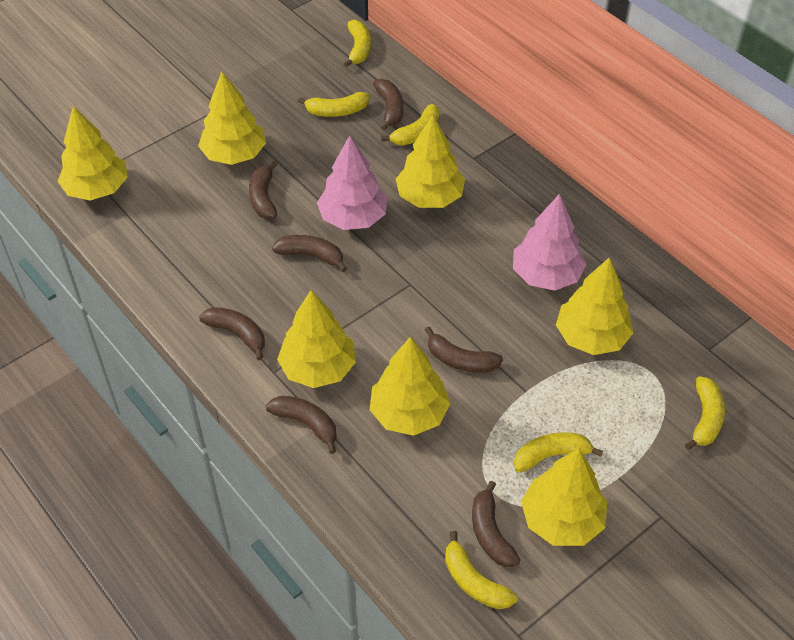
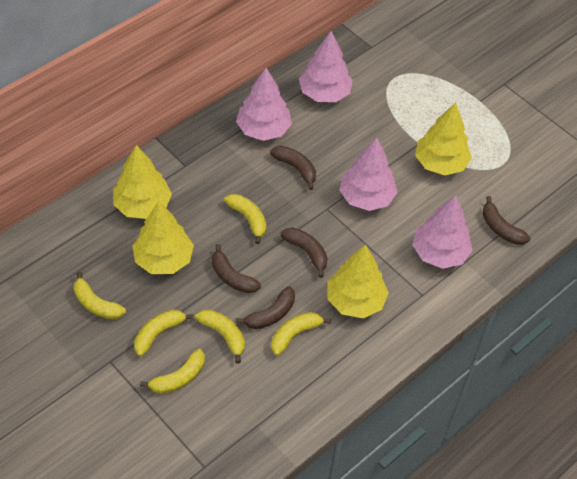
brown banana: 7 -> 5
pink tree: 2 -> 4
yellow tree: 7 -> 4

